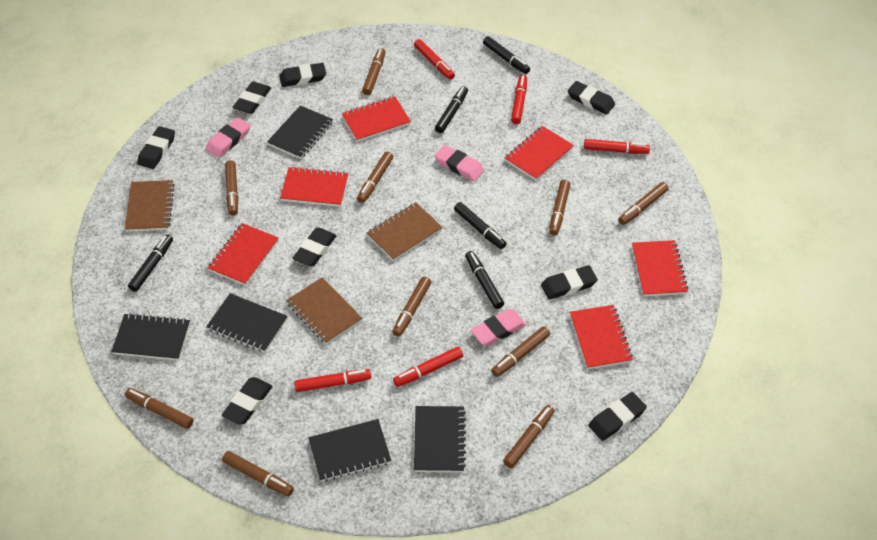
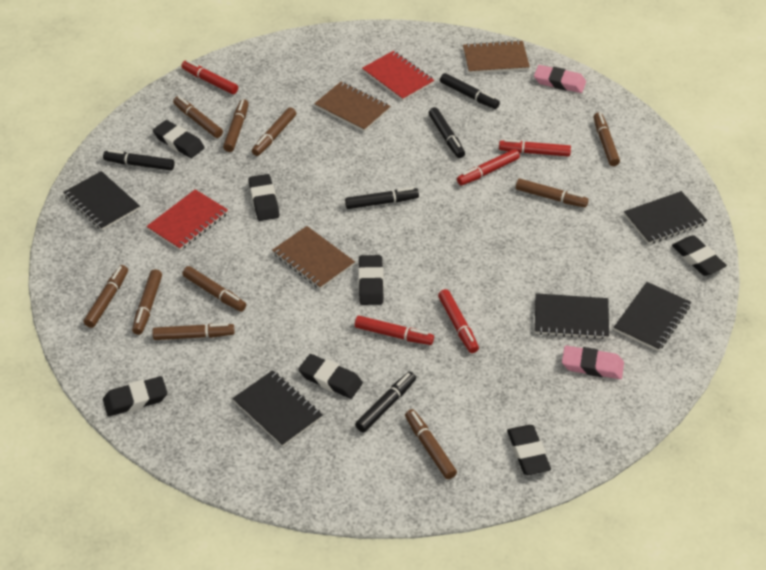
black eraser: 8 -> 7
pink eraser: 3 -> 2
red notebook: 6 -> 2

